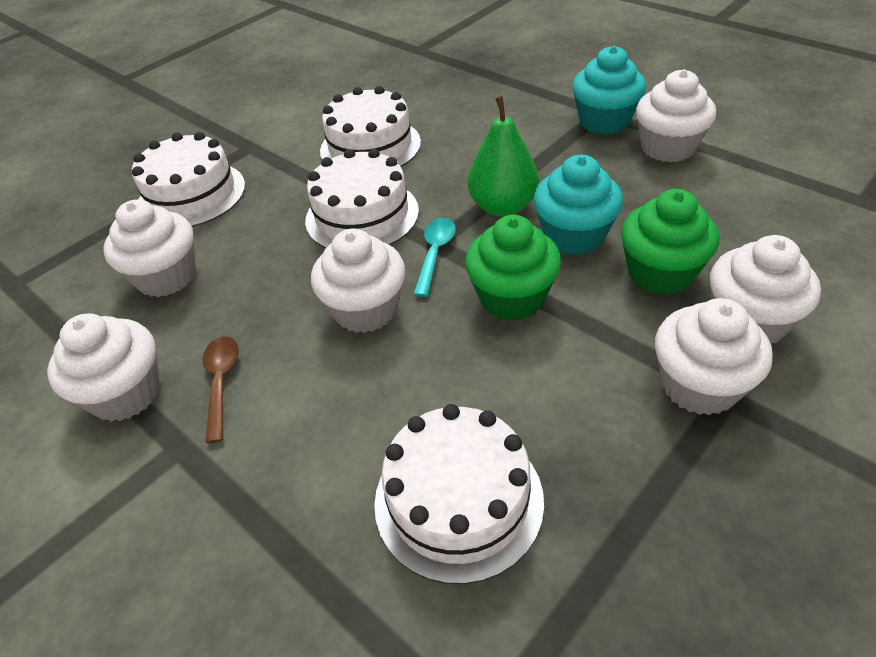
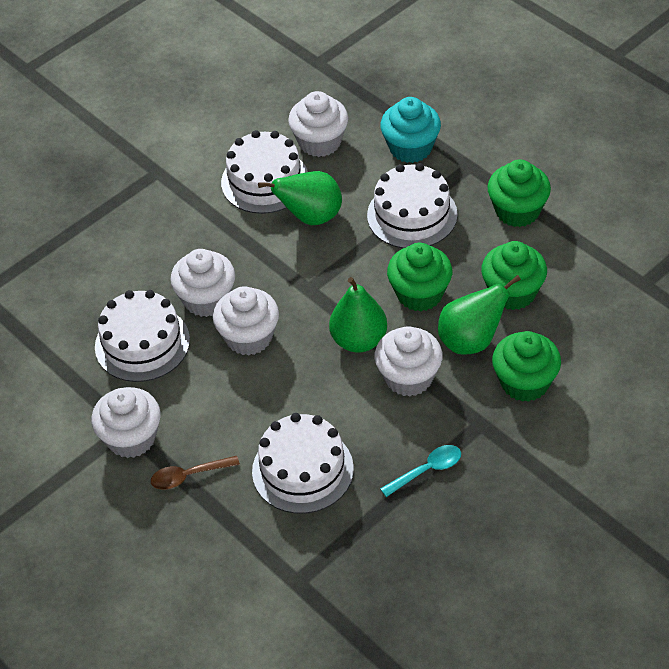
green cupcake: 2 -> 4
green pear: 1 -> 3
turquoise cupcake: 2 -> 1
white cupcake: 6 -> 5

